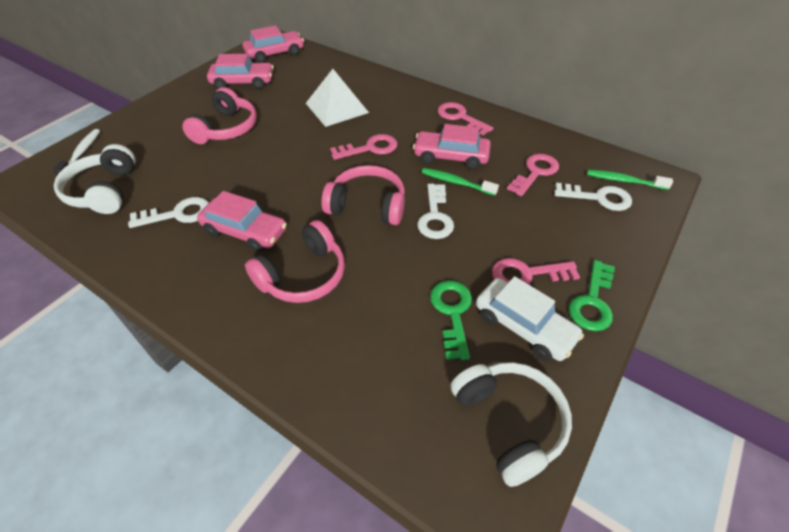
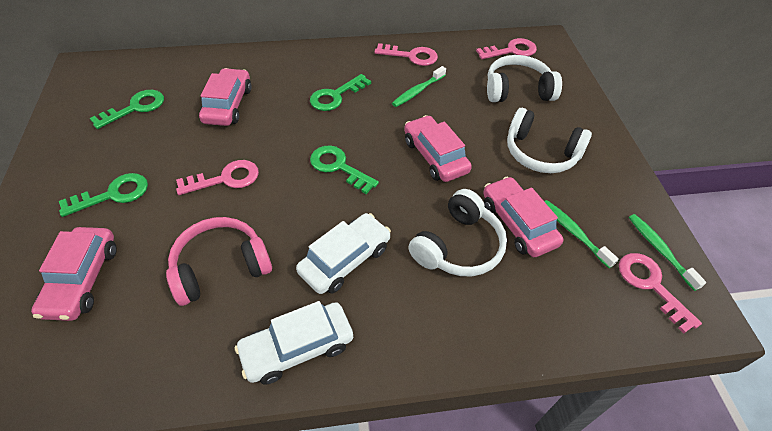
green key: 2 -> 4
green toothbrush: 2 -> 3
pink headphones: 3 -> 1
white car: 1 -> 2
white headphones: 2 -> 3
white key: 3 -> 0
white pyramid: 1 -> 0
white toothbrush: 1 -> 0

